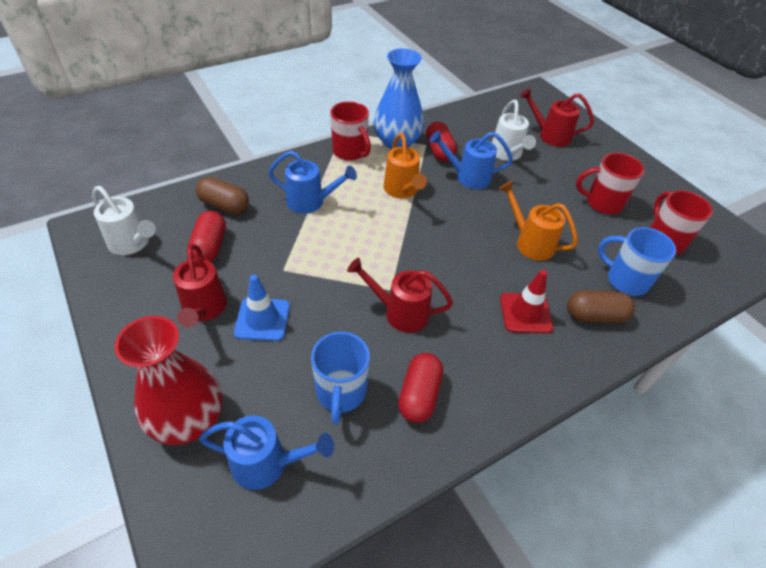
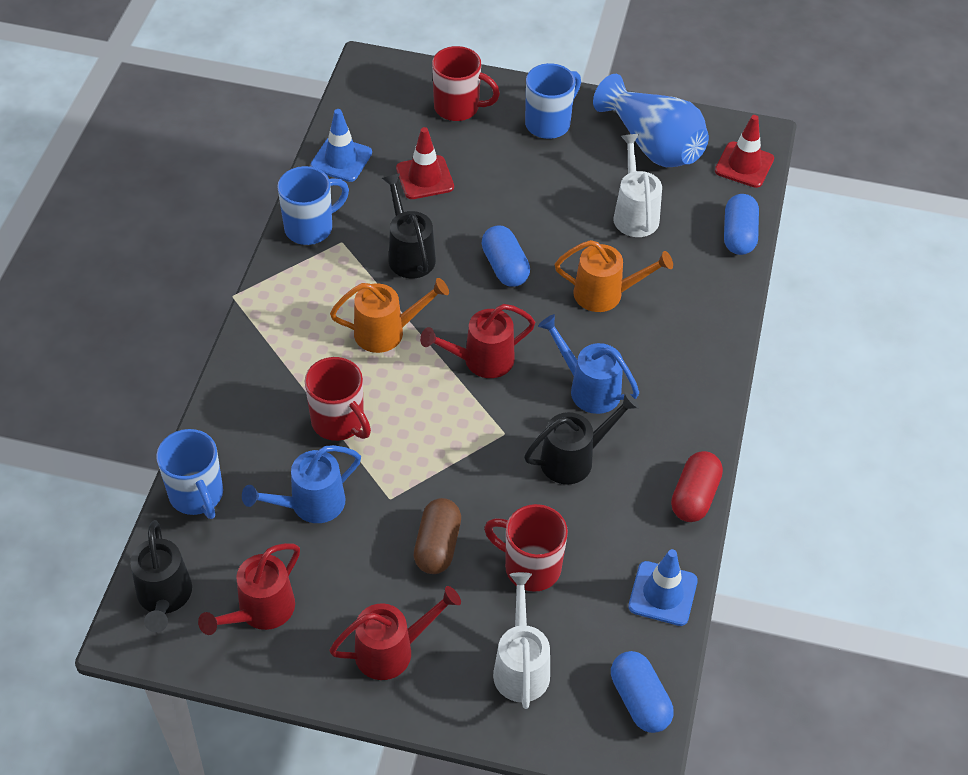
black watering can: 0 -> 3
blue capsule: 0 -> 3
blue mug: 2 -> 3
blue traffic cone: 1 -> 2
blue watering can: 3 -> 2
brown capsule: 2 -> 1
red capsule: 3 -> 1
red traffic cone: 1 -> 2
red vase: 1 -> 0

